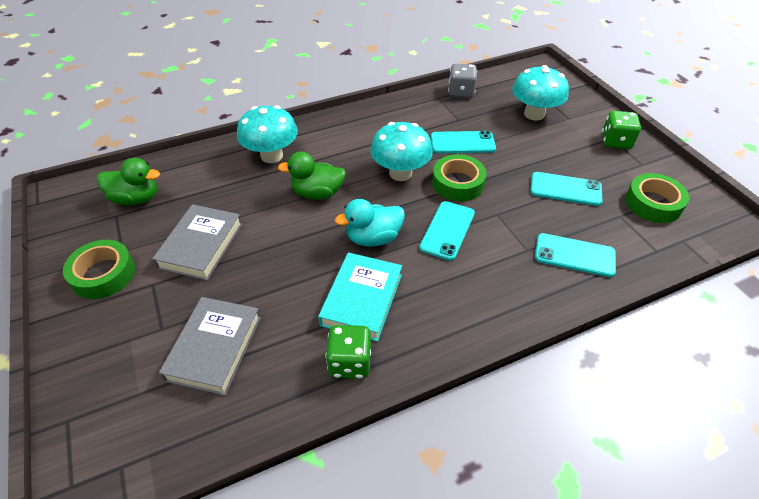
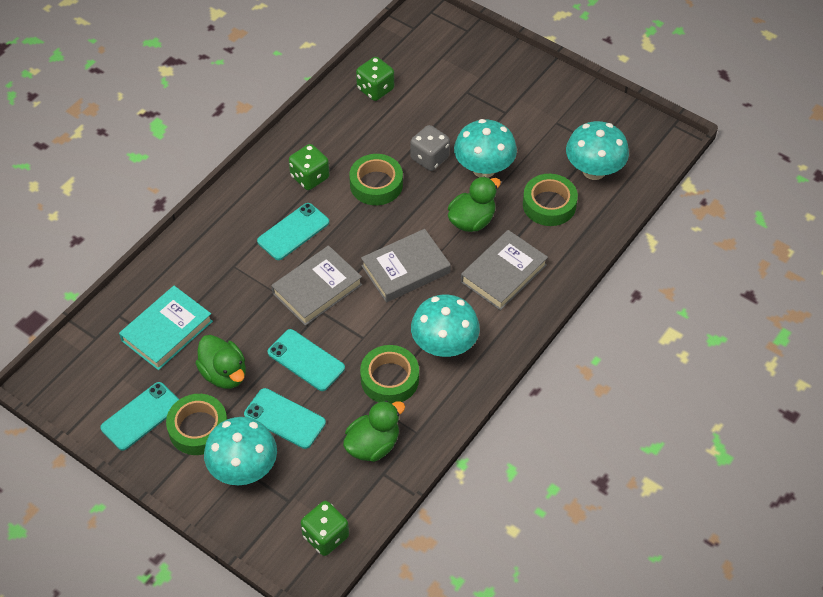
green dice: 2 -> 3
green duck: 2 -> 3
green tape: 3 -> 4
grey book: 2 -> 3
turquoise duck: 1 -> 0
turquoise mushroom: 3 -> 4

